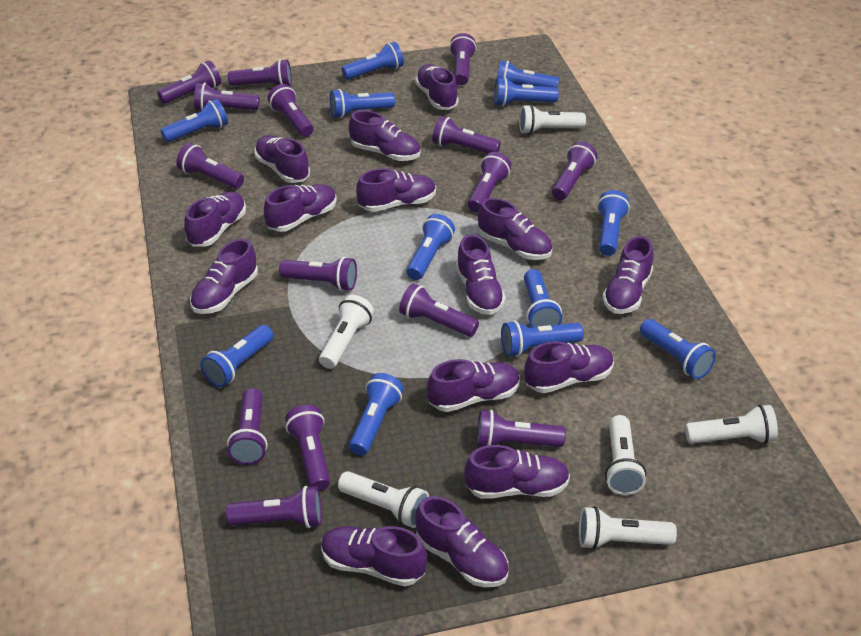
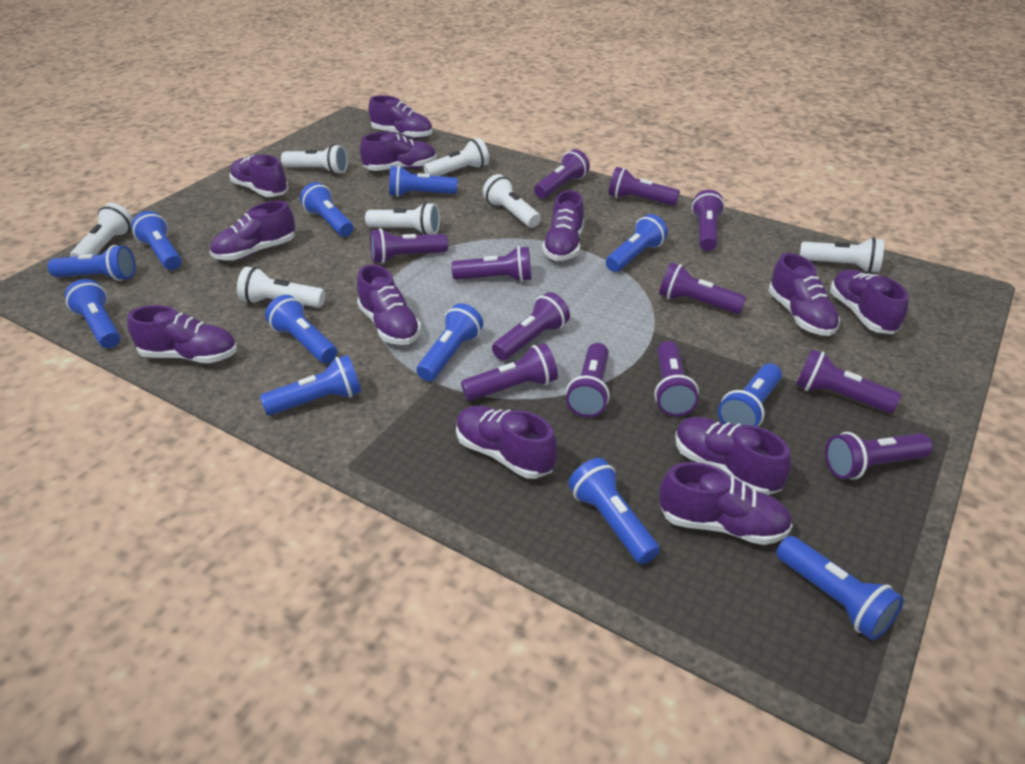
purple flashlight: 15 -> 12
purple shoe: 15 -> 12
white flashlight: 6 -> 7

